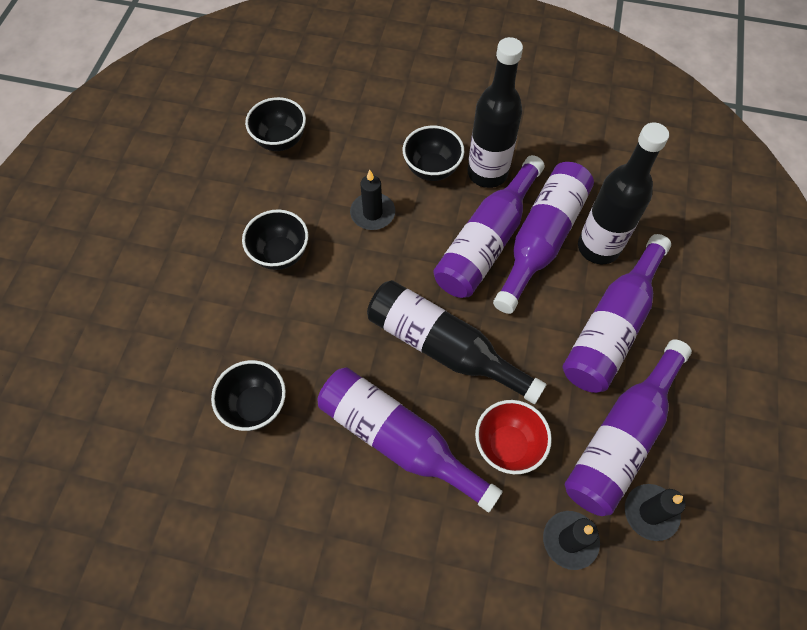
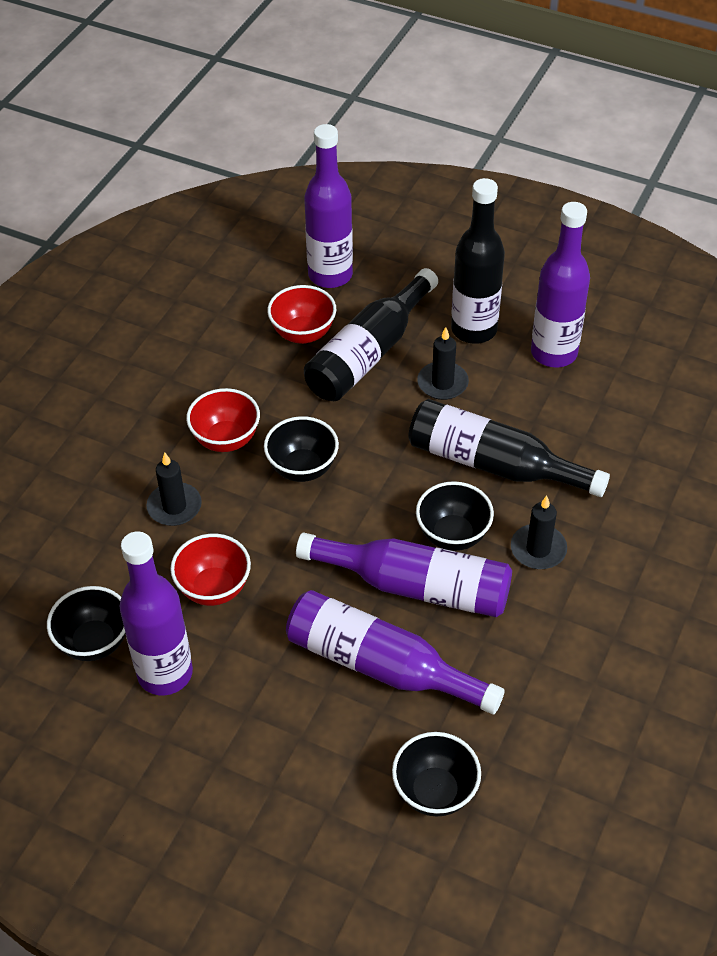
red bowl: 1 -> 3

